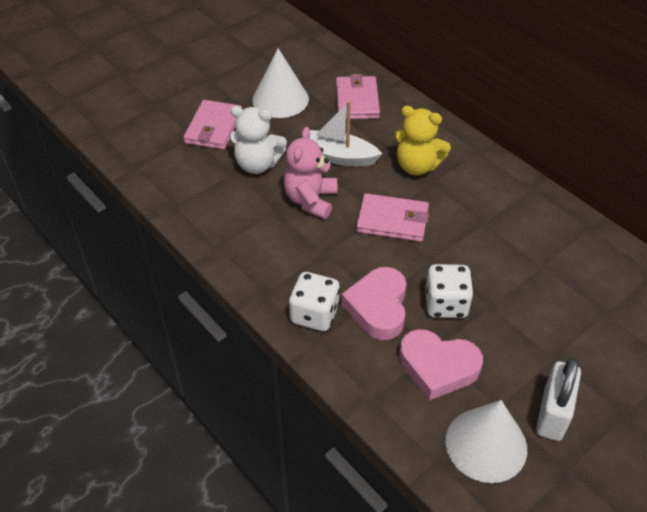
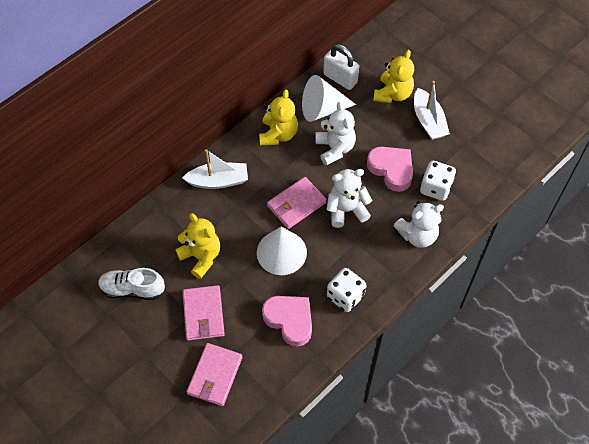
pink teddy bear: 1 -> 0
white boat: 1 -> 2
white shoe: 0 -> 1
white teddy bear: 1 -> 3
yellow teddy bear: 1 -> 3

